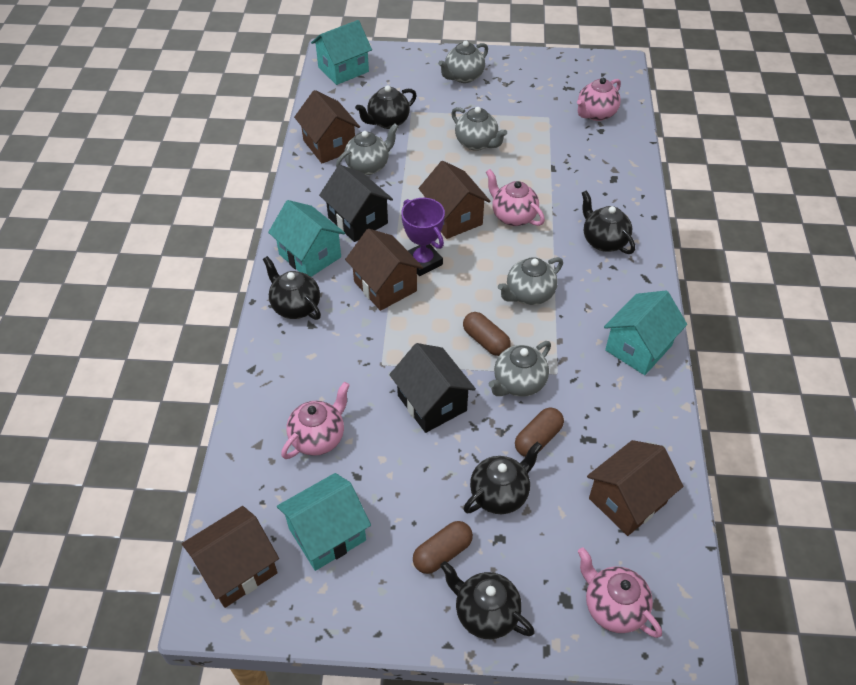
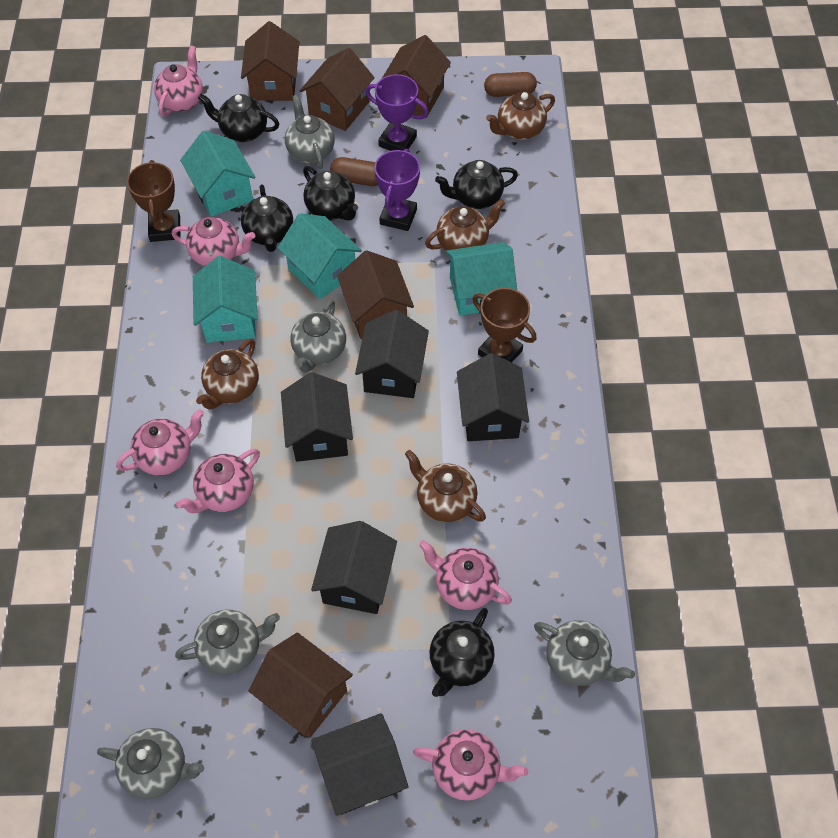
black house: 2 -> 5
brown capsule: 3 -> 2
brown teapot: 0 -> 4
brown trophy: 0 -> 2
pink teapot: 4 -> 6
purple trophy: 1 -> 2

